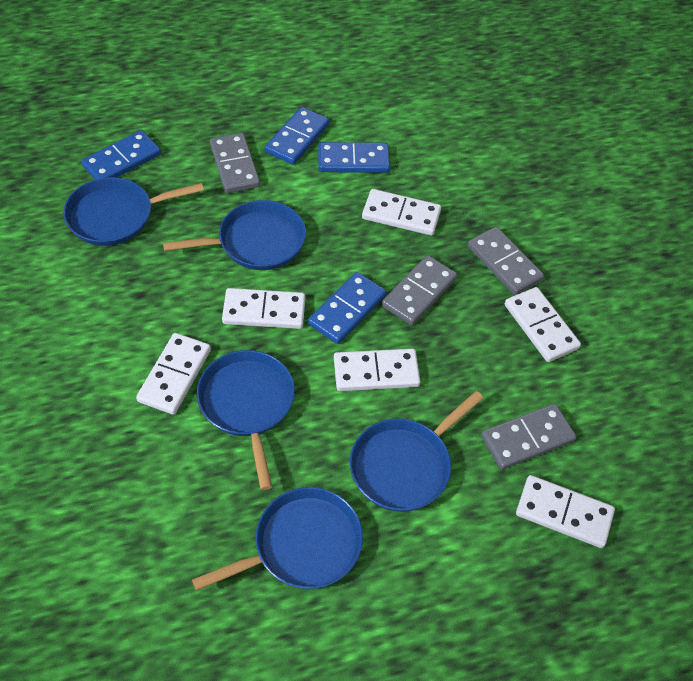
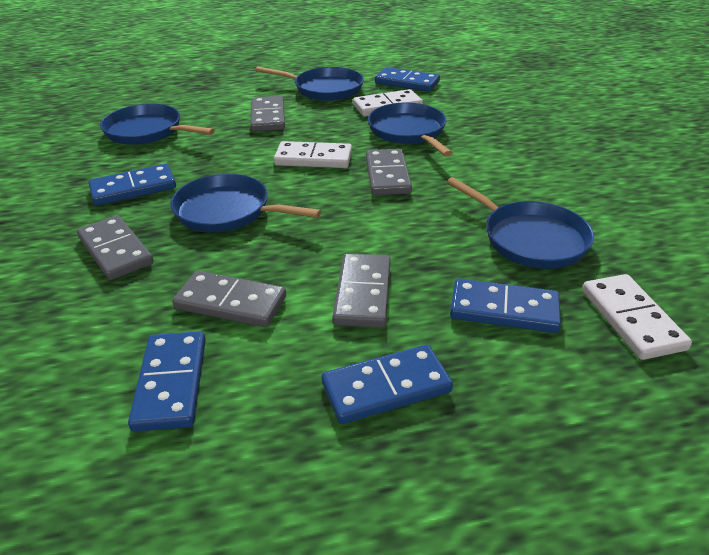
blue domino: 4 -> 5
grey domino: 4 -> 5
white domino: 6 -> 3

